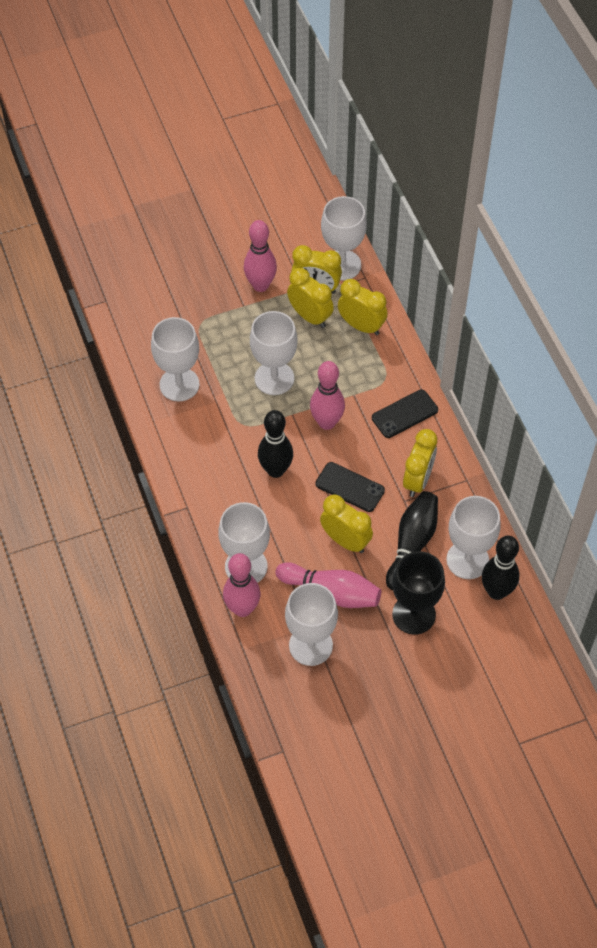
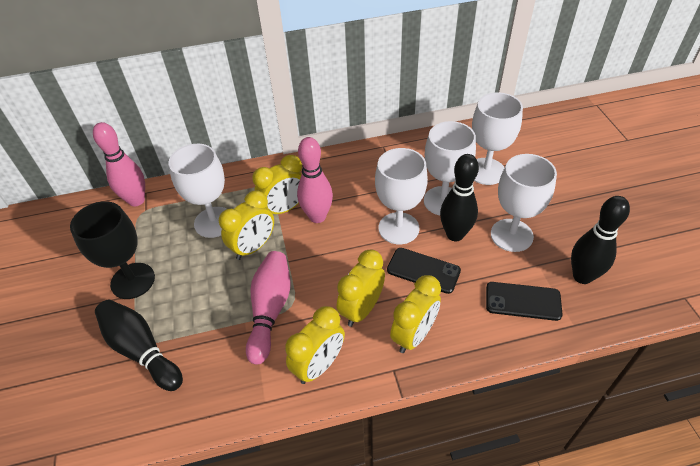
pink bowling pin: 4 -> 3
white goblet: 6 -> 5

